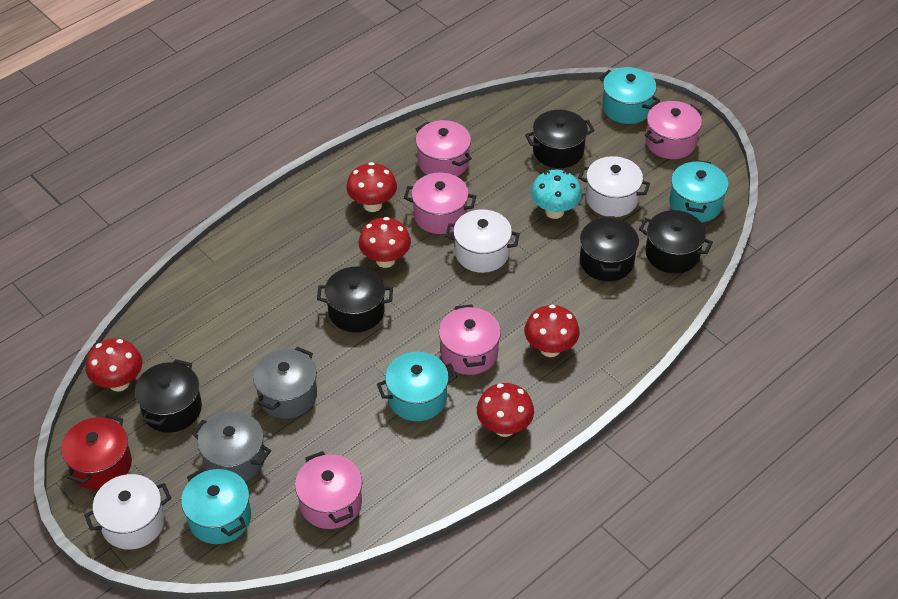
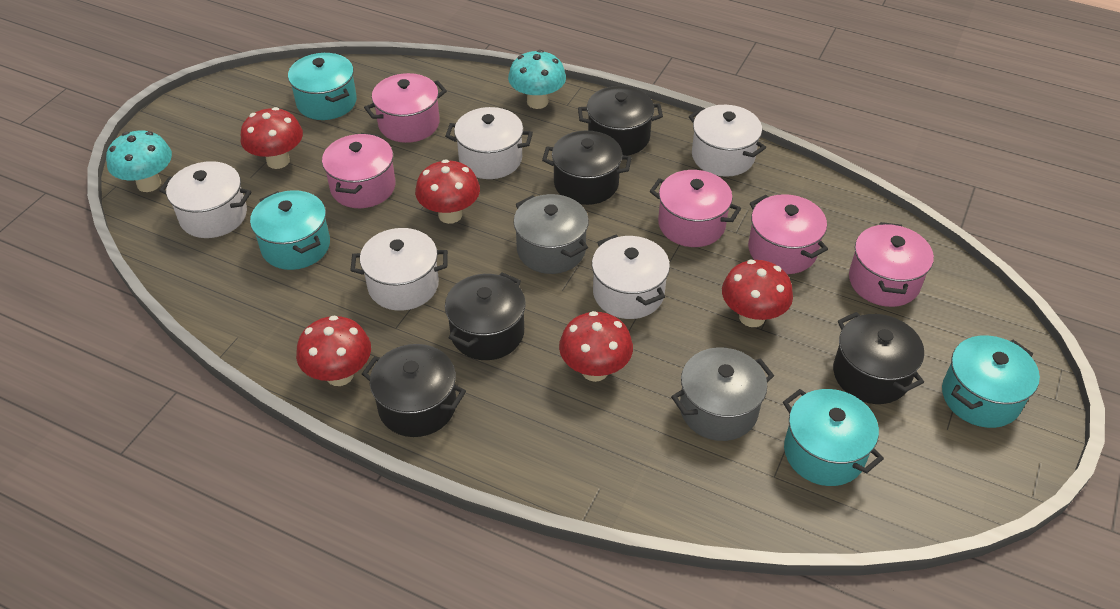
red pot: 1 -> 0
turquoise mushroom: 1 -> 2
white pot: 3 -> 5

